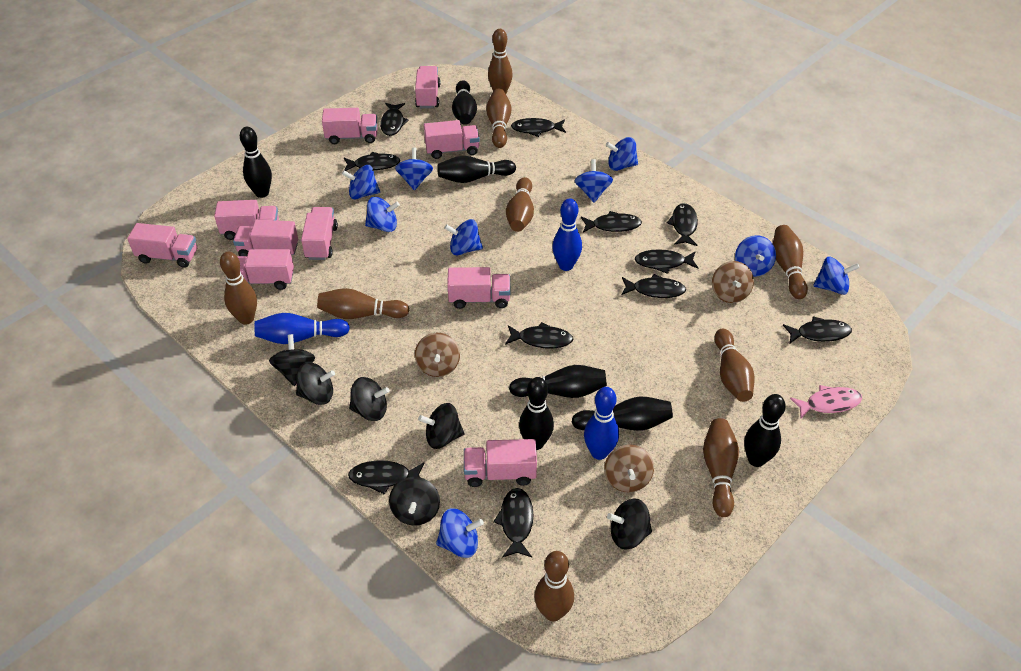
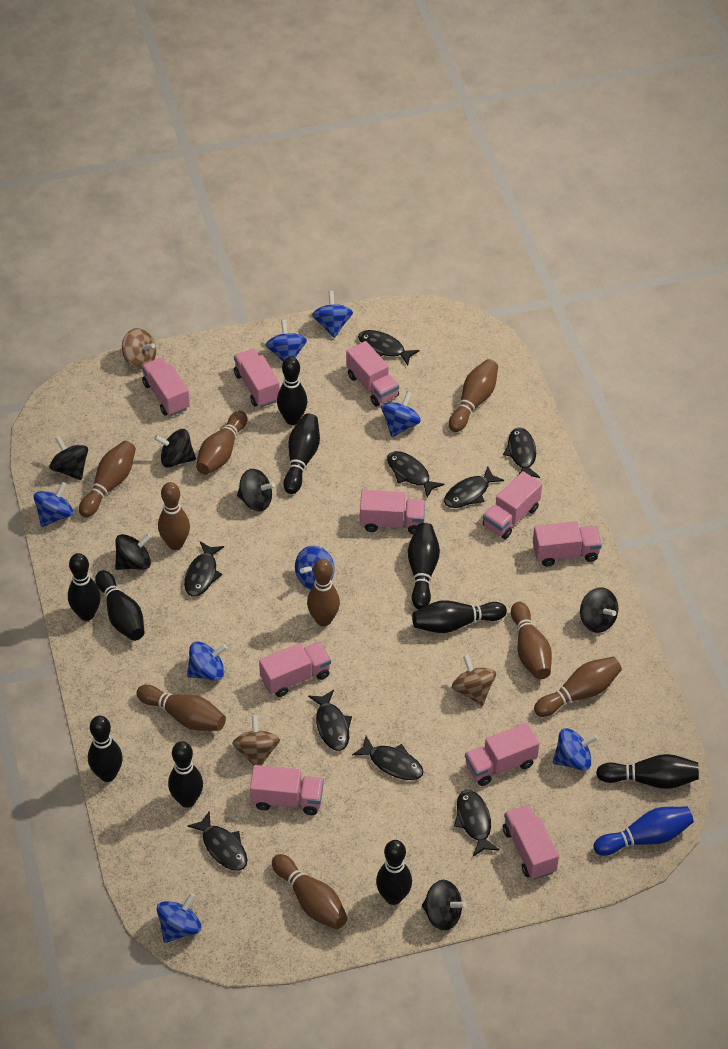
black bowling pin: 7 -> 10
black fish: 11 -> 9
blue bowling pin: 3 -> 1
blue spinning top: 9 -> 8
pink fish: 1 -> 0

